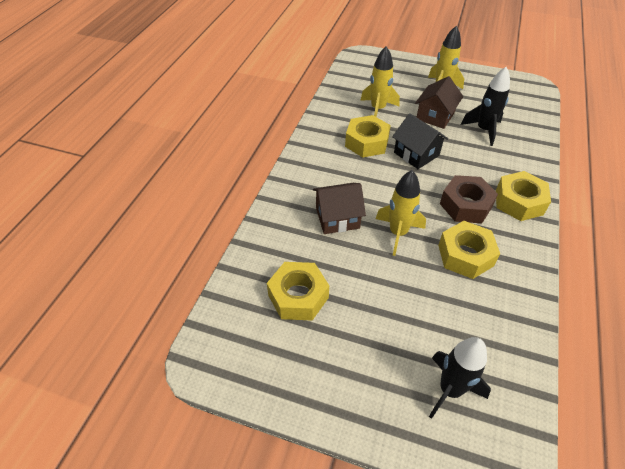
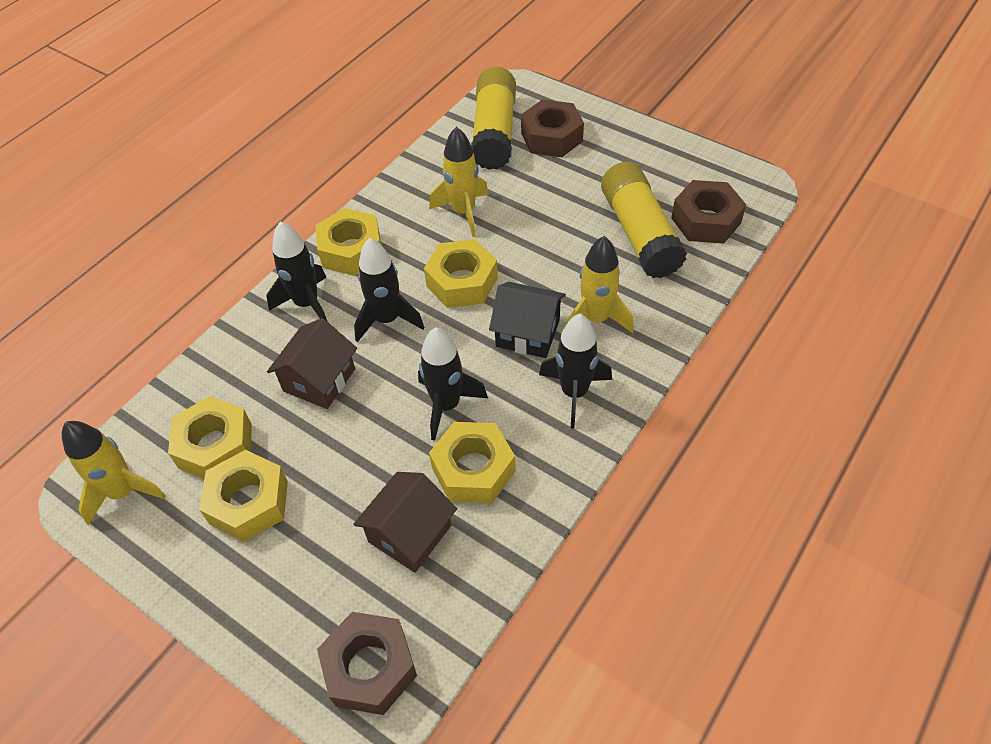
black rocket: 2 -> 4
brown nut: 1 -> 3
yellow glue stick: 0 -> 2
yellow nut: 4 -> 5

